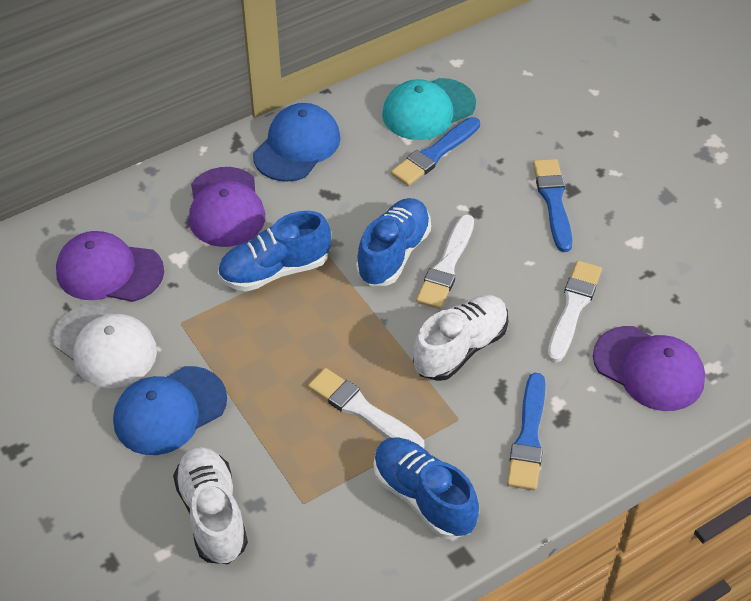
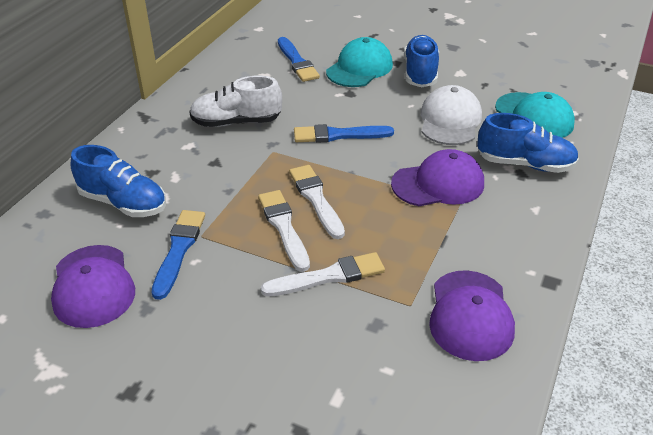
blue cap: 2 -> 0
turquoise cap: 1 -> 2
white shoe: 2 -> 1

